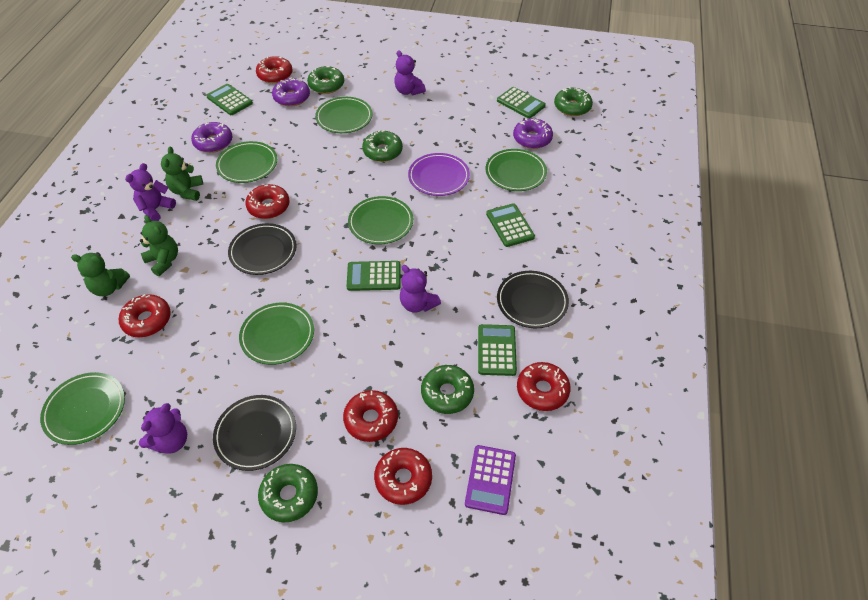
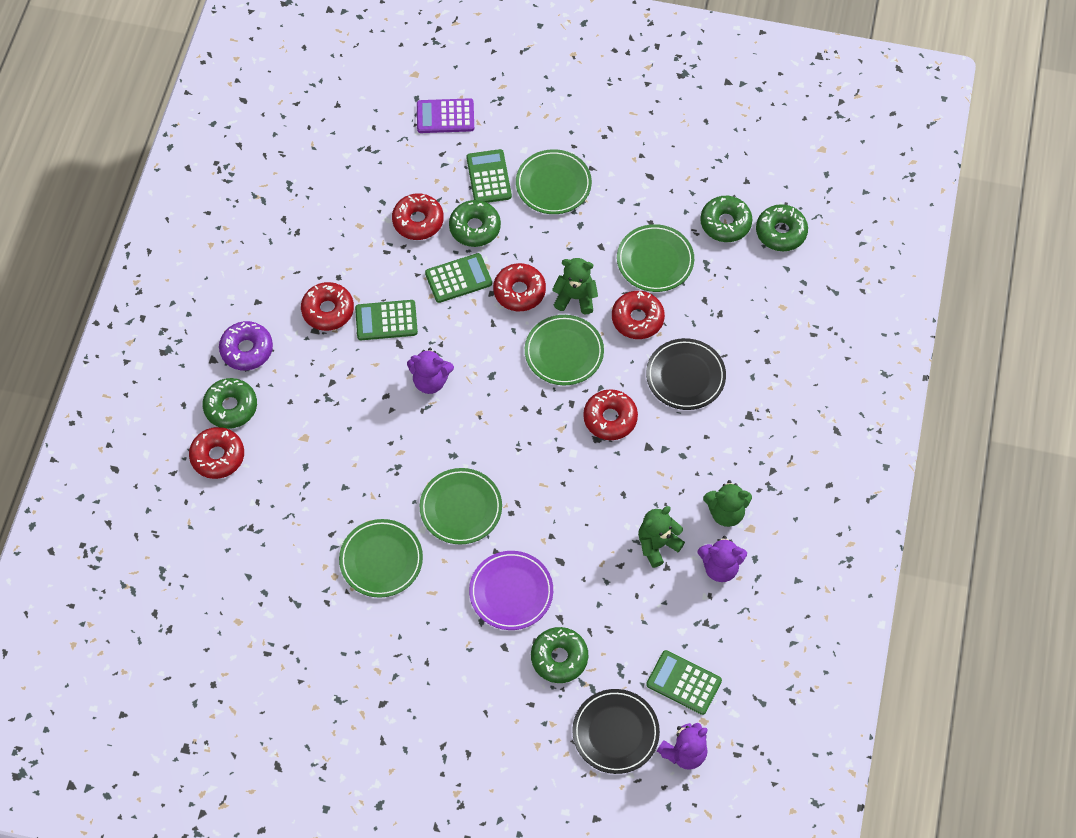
black plate: 3 -> 2
green calculator: 5 -> 4
green plate: 6 -> 5
purple donut: 3 -> 1
purple teddy bear: 4 -> 3

